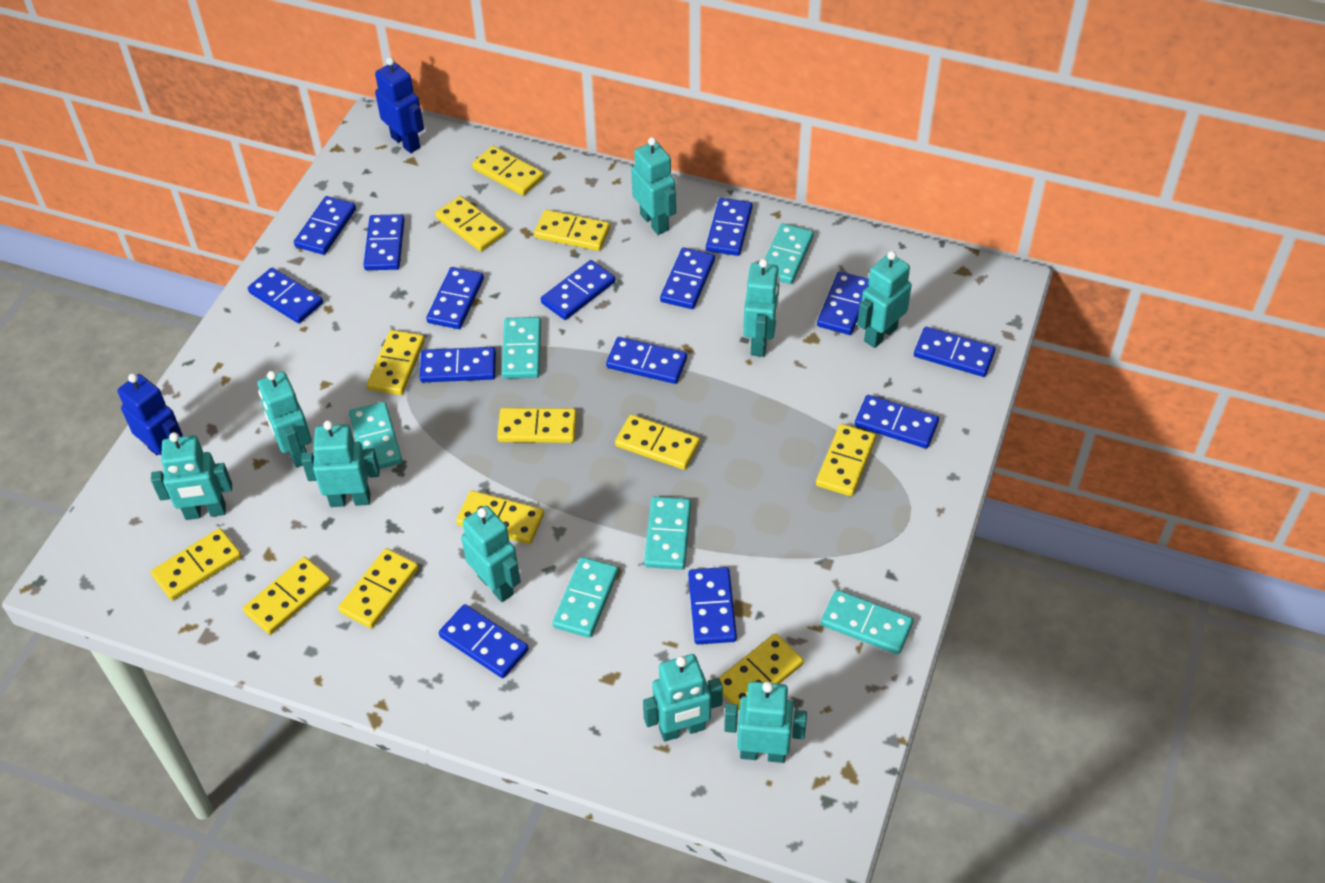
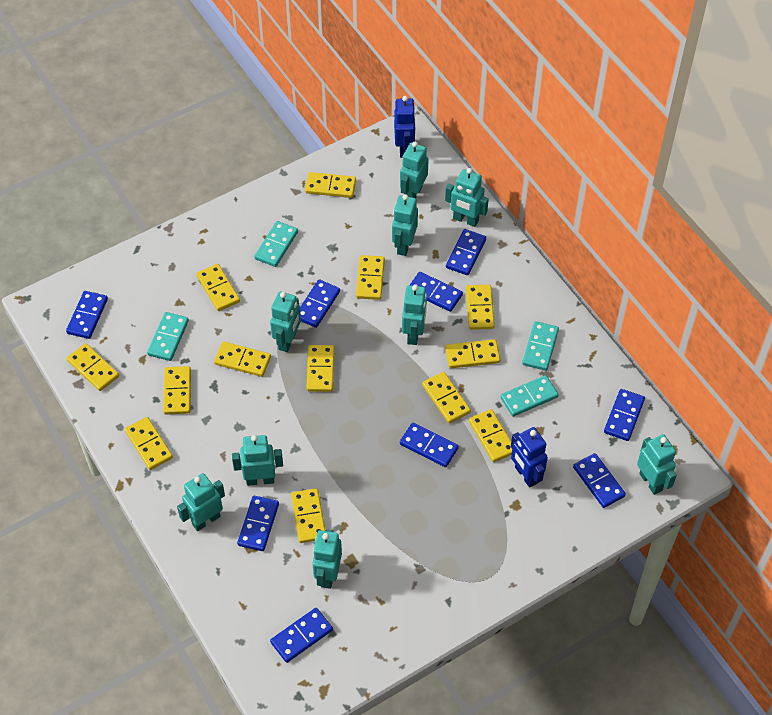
blue domino: 14 -> 9
turquoise domino: 6 -> 4
yellow domino: 12 -> 13

